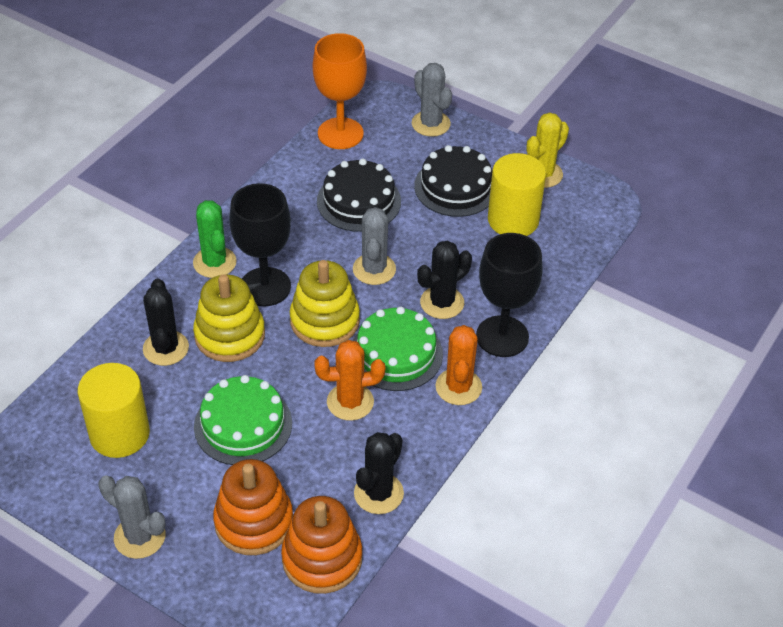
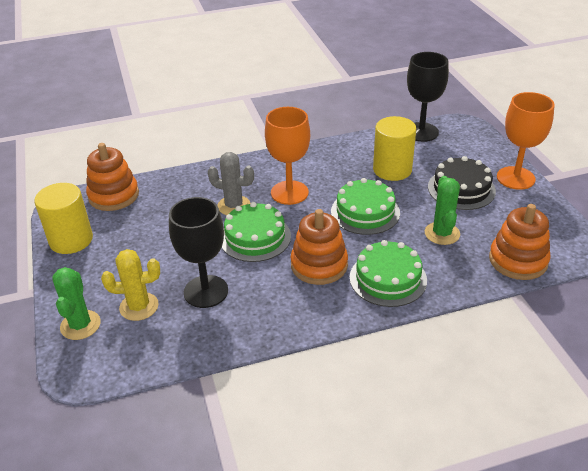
black cactus: 3 -> 0
black cake: 2 -> 1
green cactus: 1 -> 2
green cake: 2 -> 3
grey cactus: 3 -> 1
orange cactus: 2 -> 0
orange goblet: 1 -> 2
orange stacking toy: 2 -> 3
yellow stacking toy: 2 -> 0

